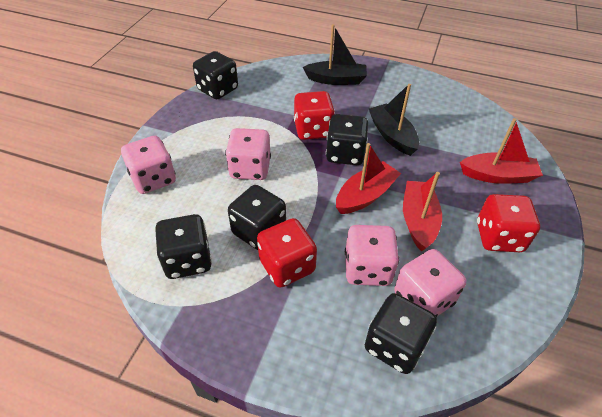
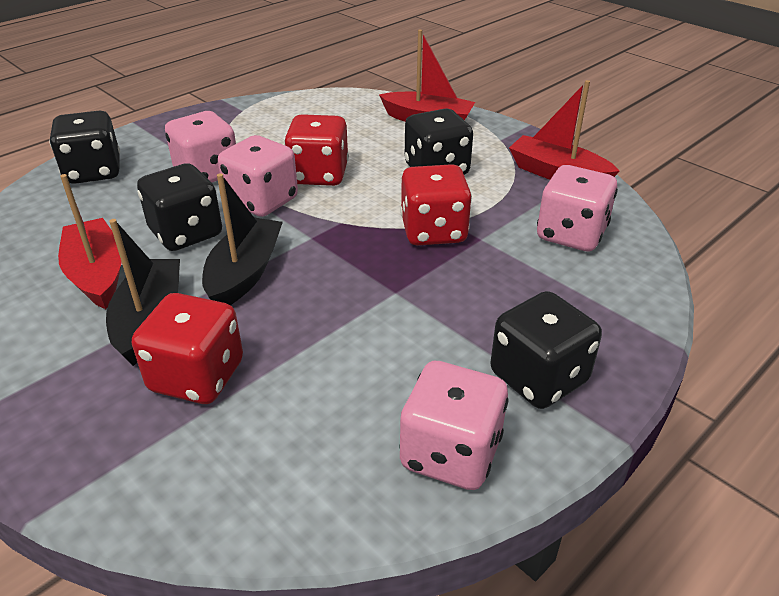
black dice: 5 -> 4

